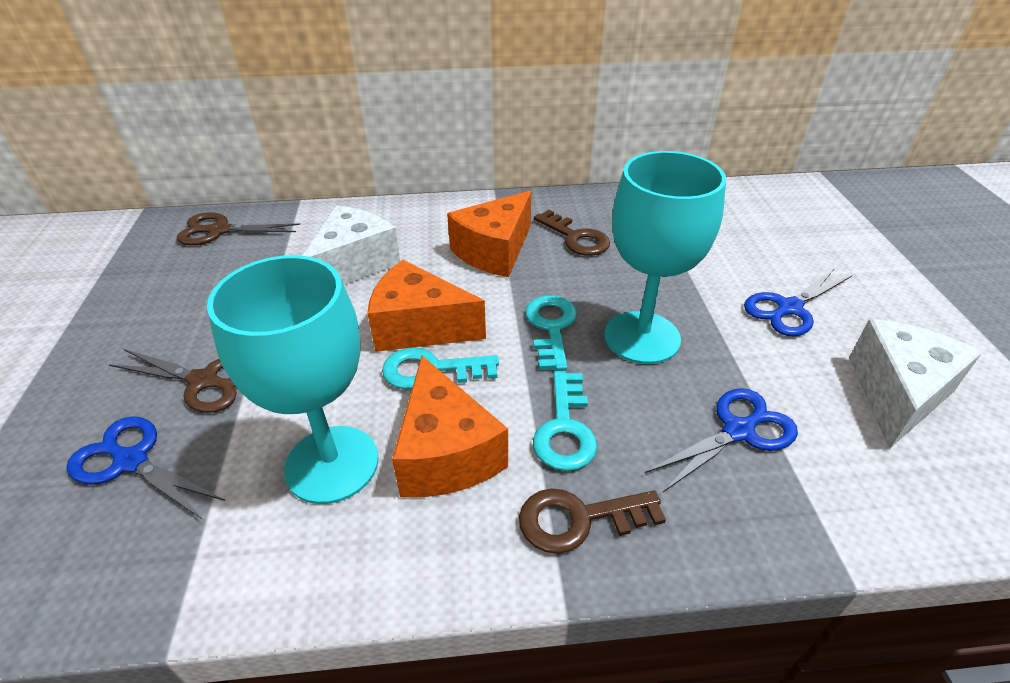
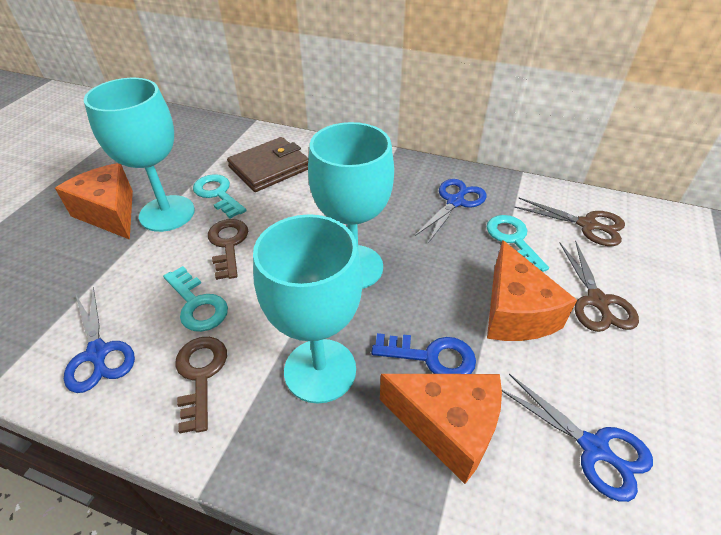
blue key: 0 -> 1
brown wallet: 0 -> 1
turquoise goblet: 2 -> 3
white cheese: 2 -> 0

